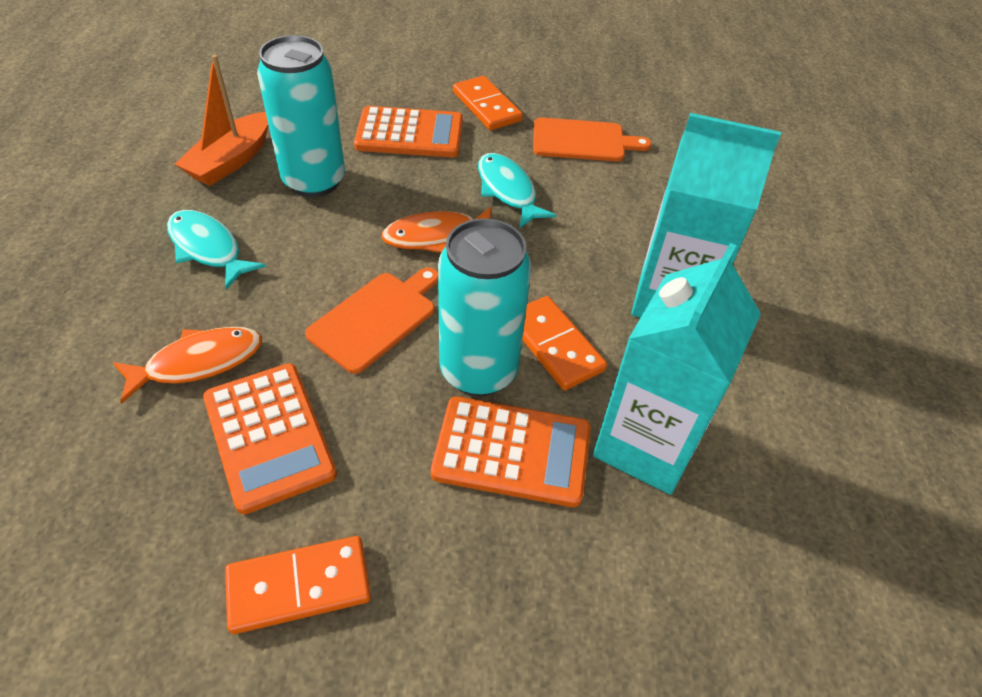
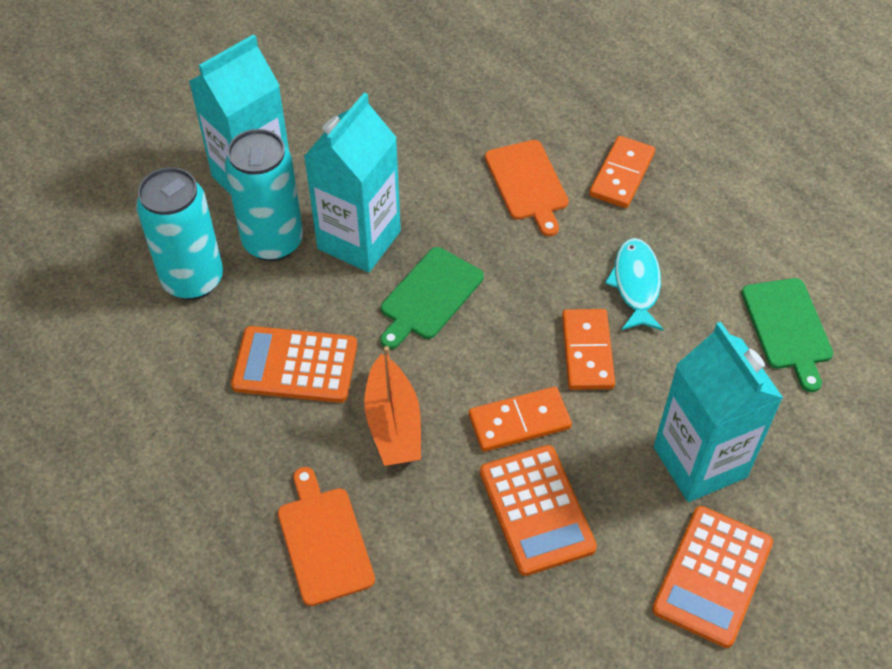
green cutting board: 0 -> 2
orange fish: 2 -> 0
turquoise carton: 2 -> 3
turquoise fish: 2 -> 1

